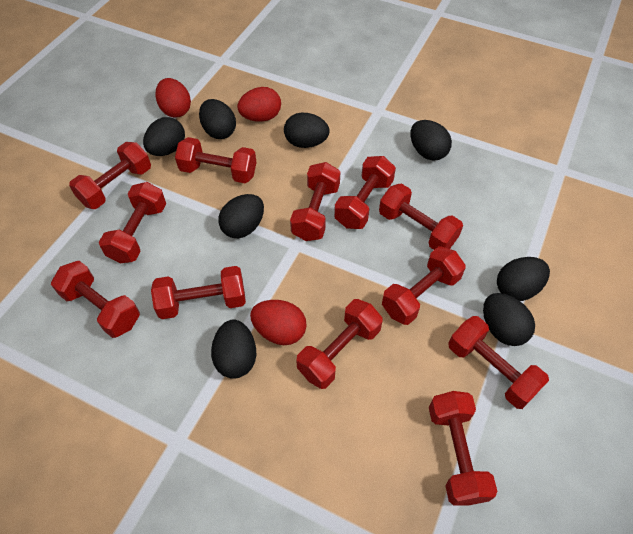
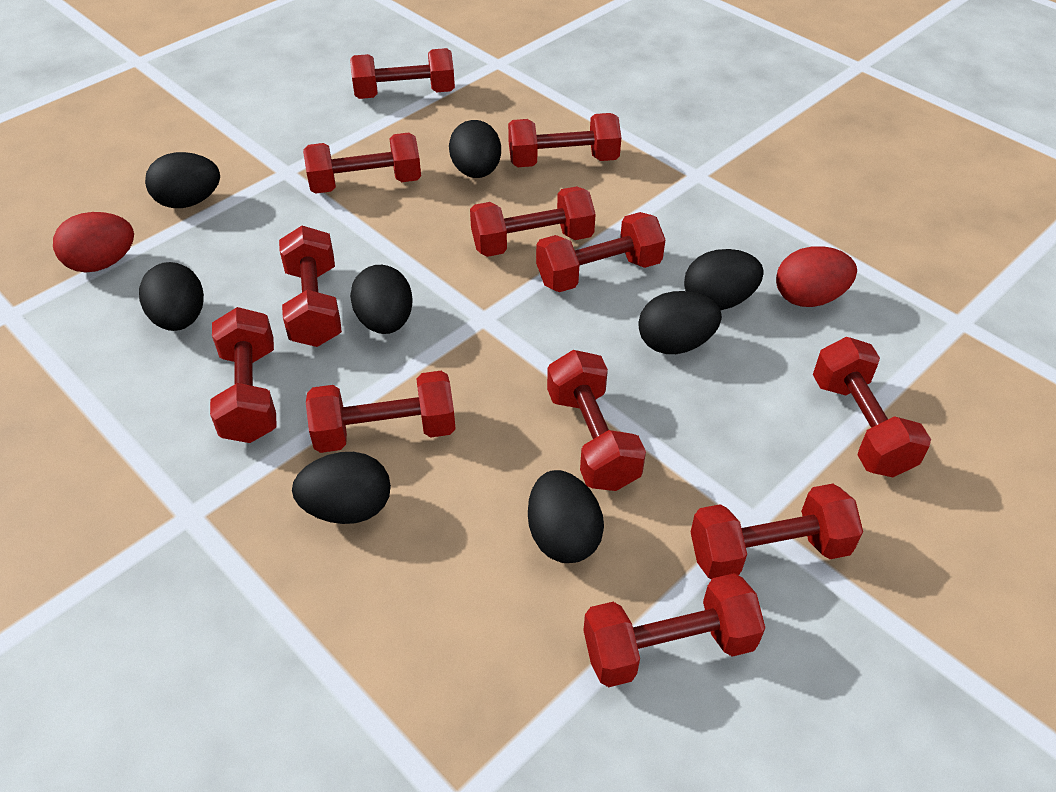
red egg: 3 -> 2

